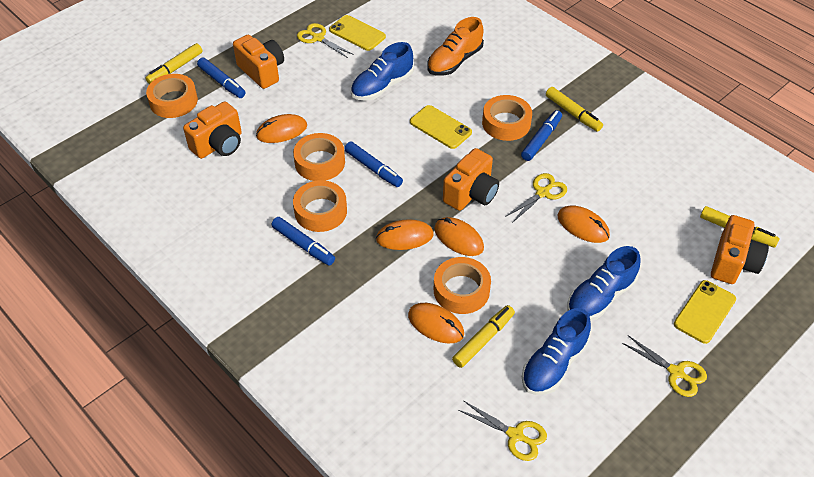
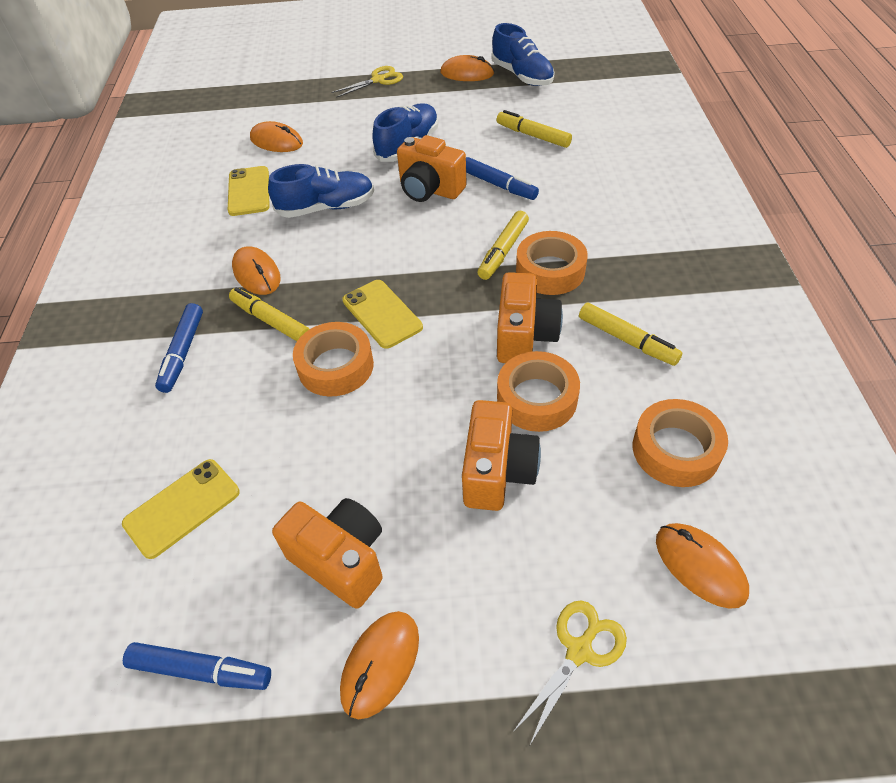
blue marker: 4 -> 3
orange shoe: 1 -> 0
orange tape: 5 -> 4
yellow scissors: 4 -> 2

